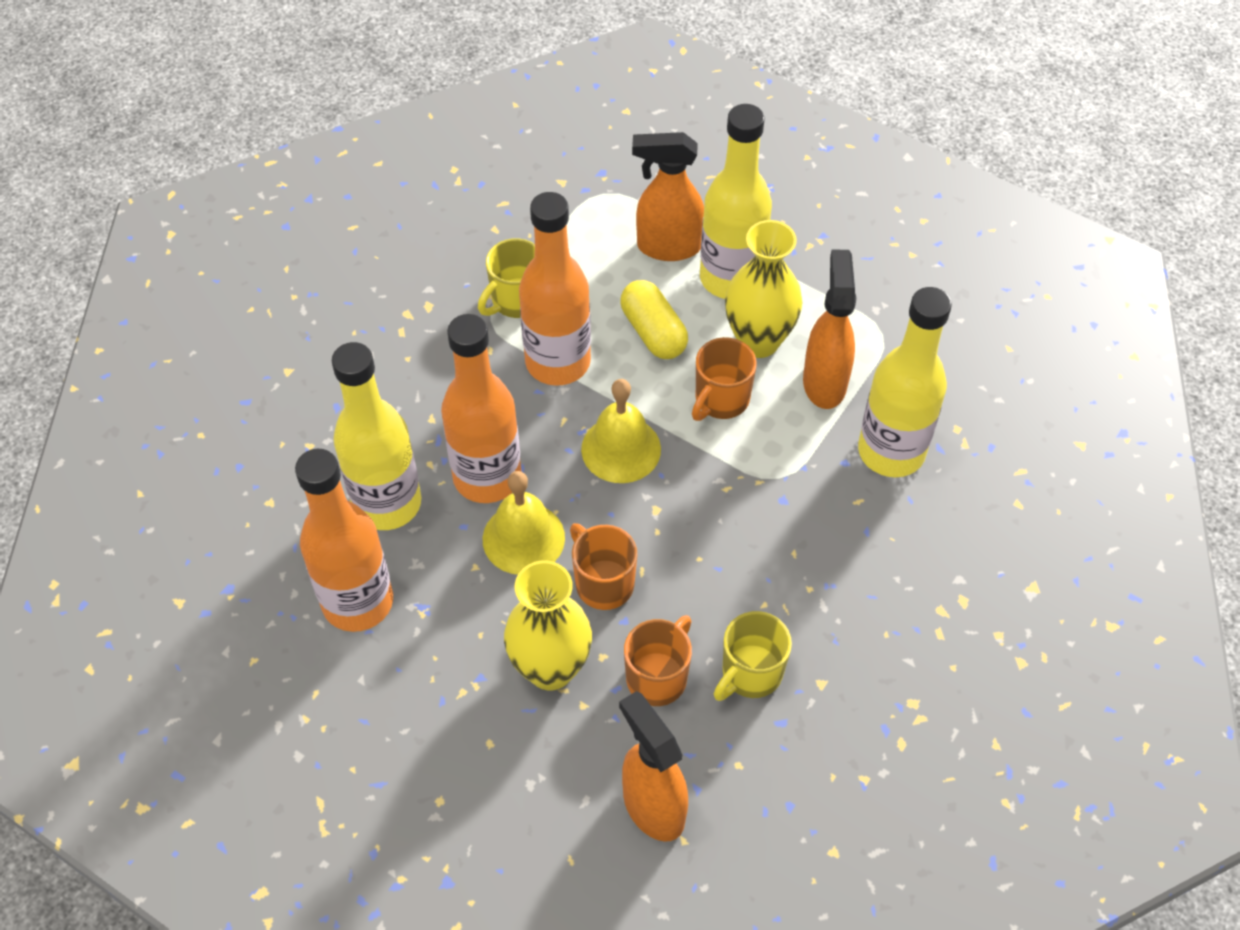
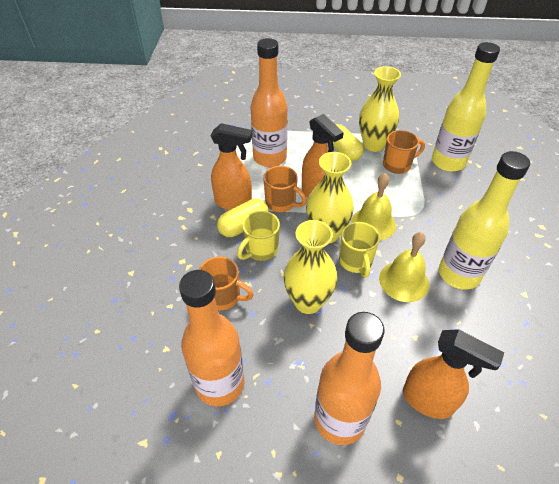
yellow bottle: 3 -> 2
yellow capsule: 1 -> 2
yellow vase: 2 -> 3

